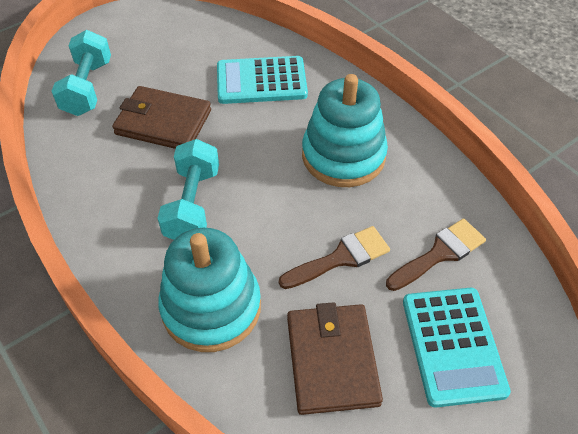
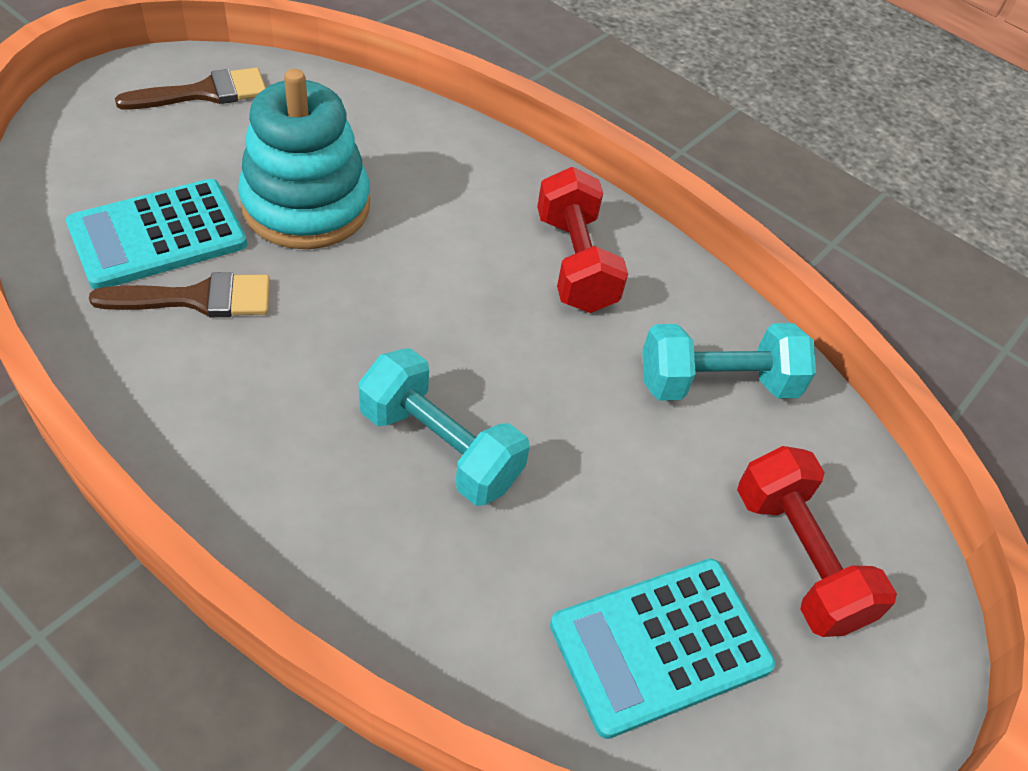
brown wallet: 2 -> 0
red dumbbell: 0 -> 2
turquoise stacking toy: 2 -> 1

